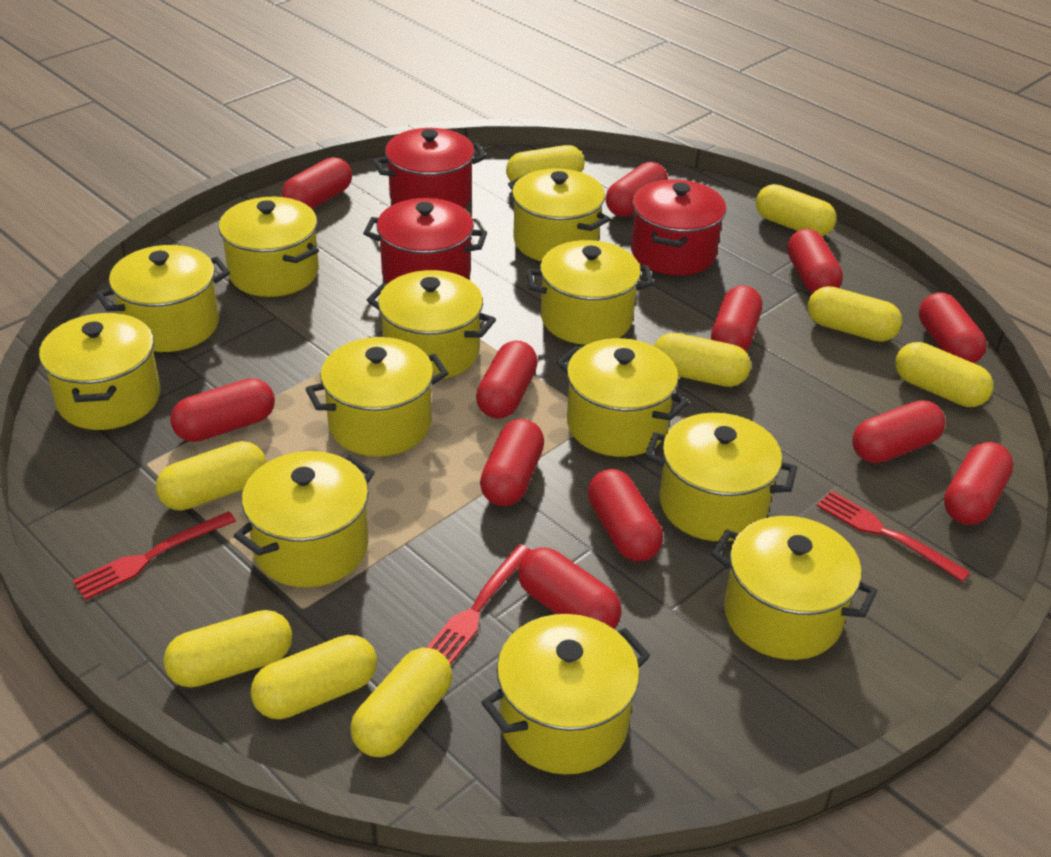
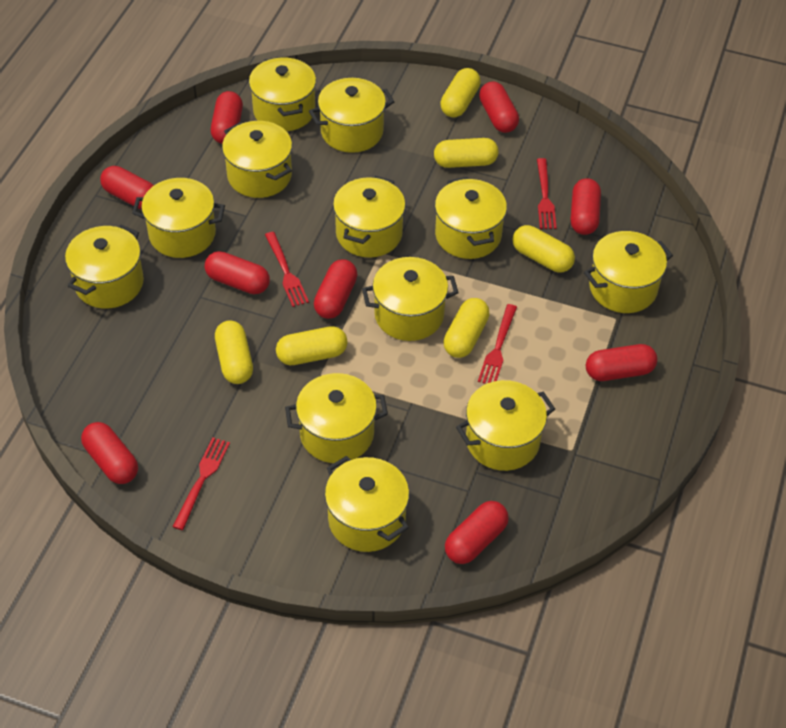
red capsule: 12 -> 9
red fork: 3 -> 4
red pot: 3 -> 0
yellow capsule: 9 -> 6

